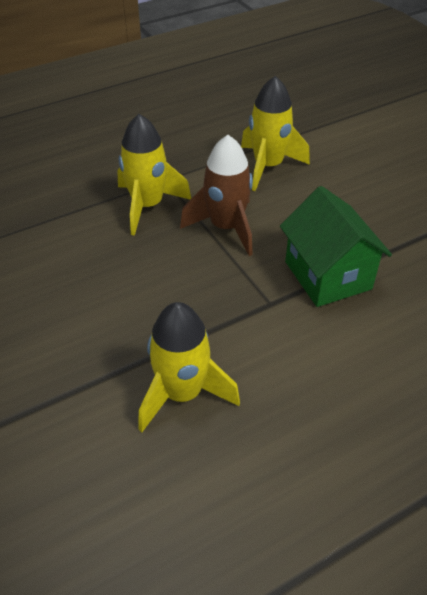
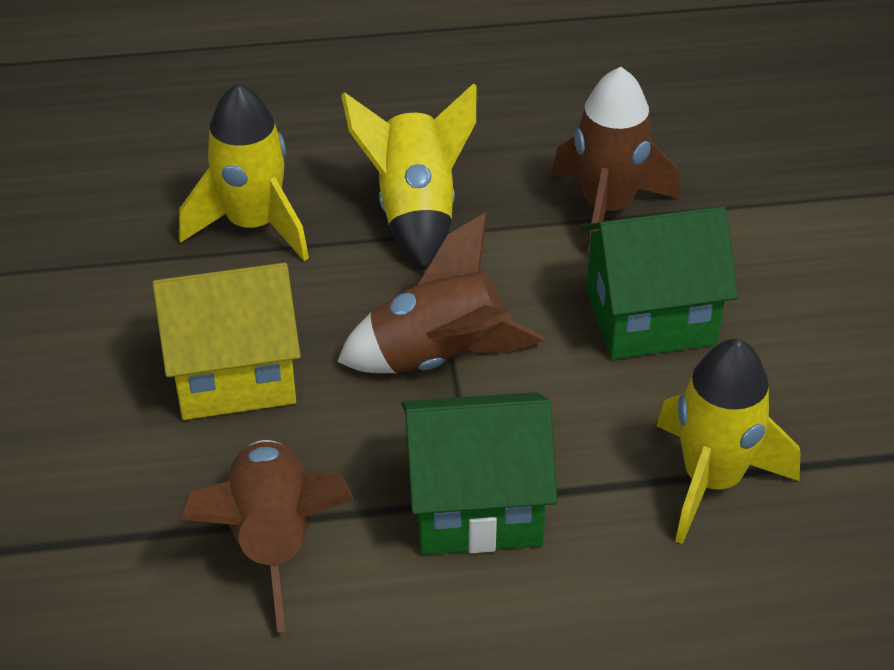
brown rocket: 1 -> 3
green house: 1 -> 2
yellow house: 0 -> 1

